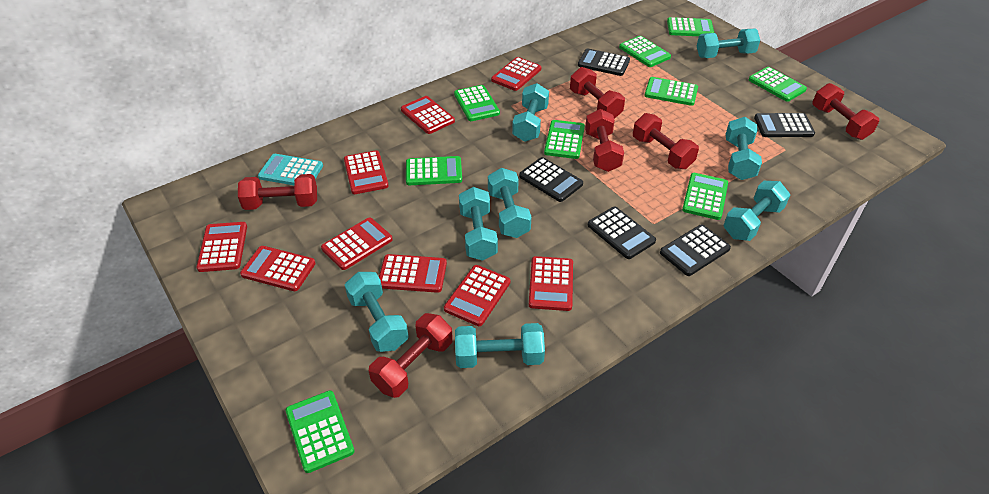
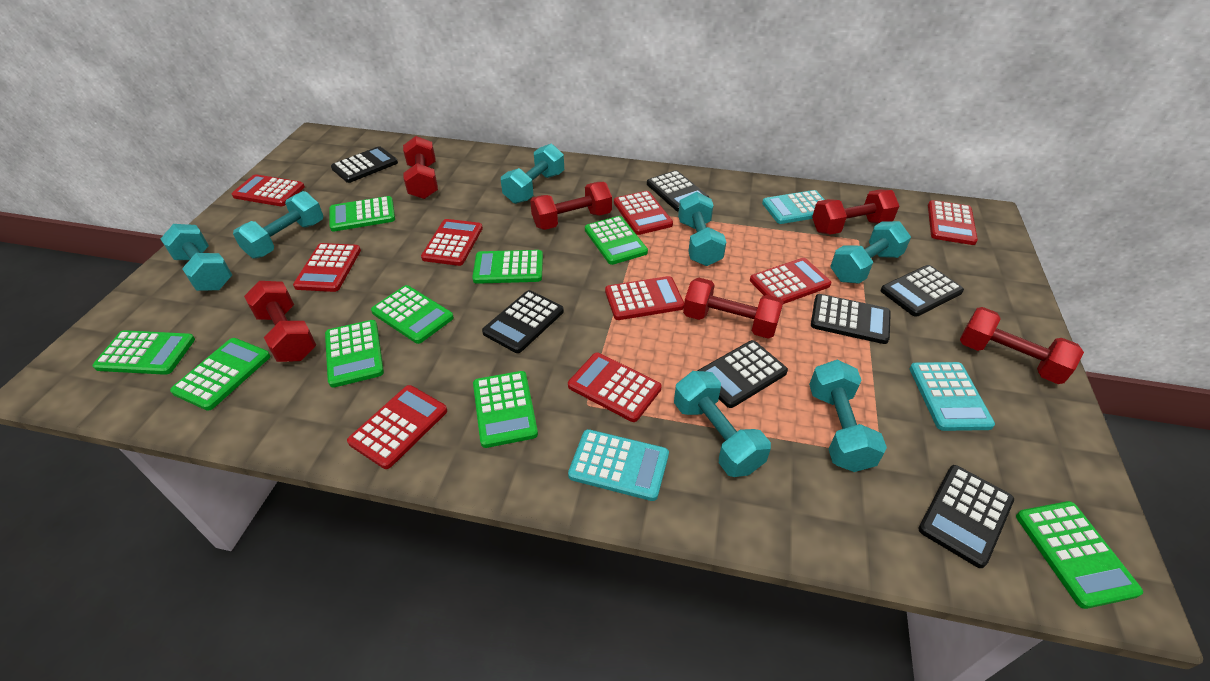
black calculator: 5 -> 7
turquoise calculator: 1 -> 3
turquoise dumbbell: 8 -> 7

